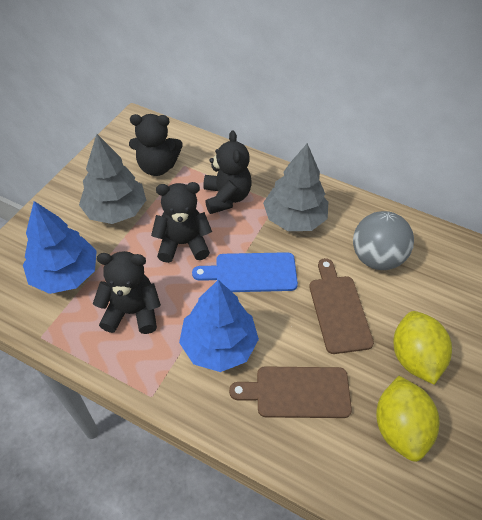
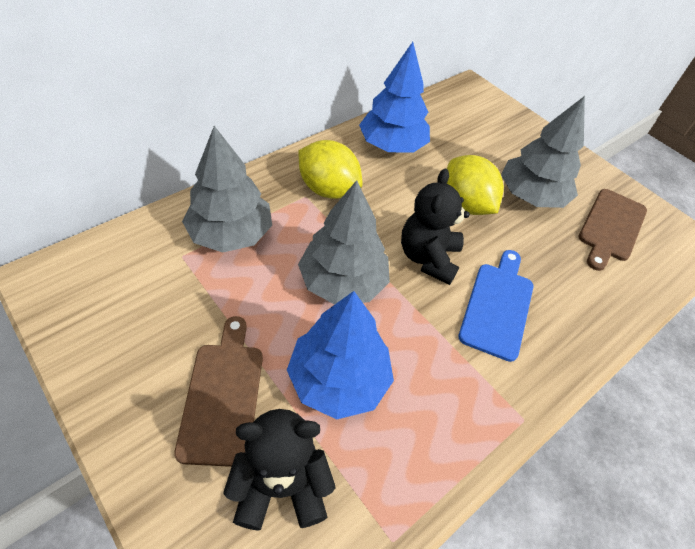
black teddy bear: 4 -> 2
grey ball: 1 -> 0
grey tree: 2 -> 3

